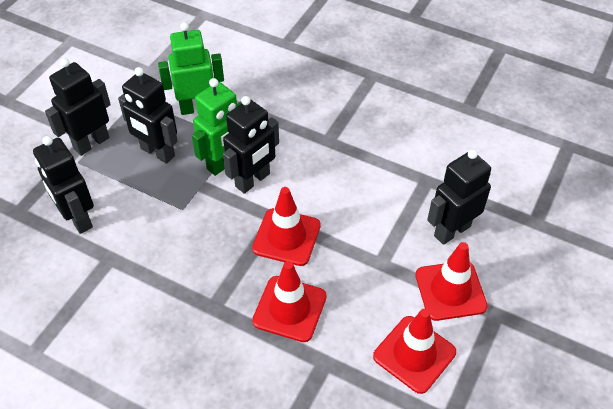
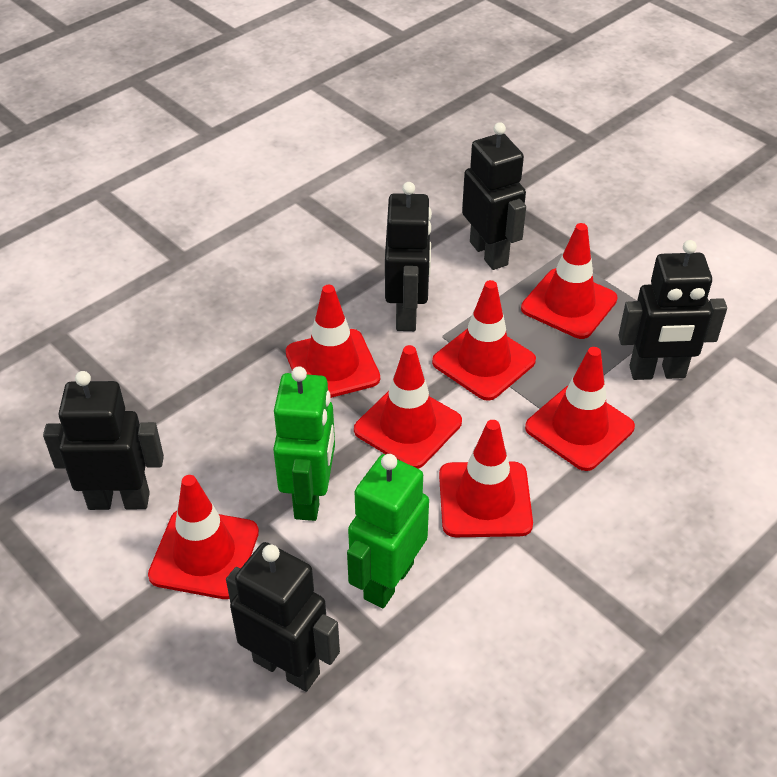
red traffic cone: 4 -> 7

